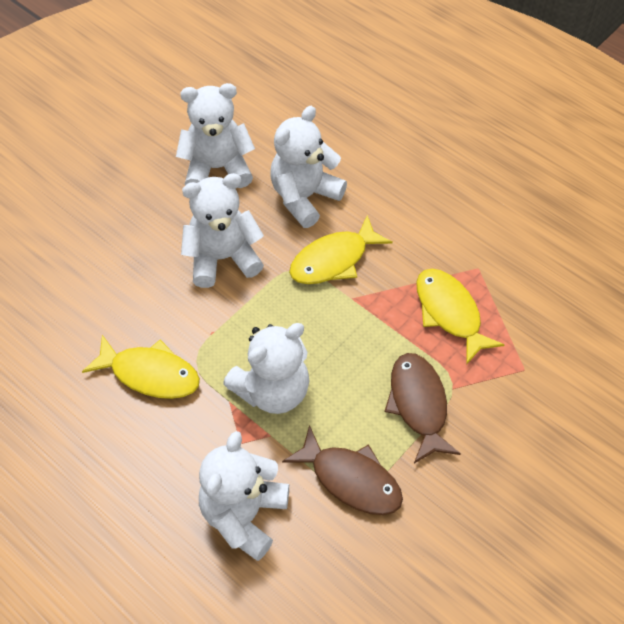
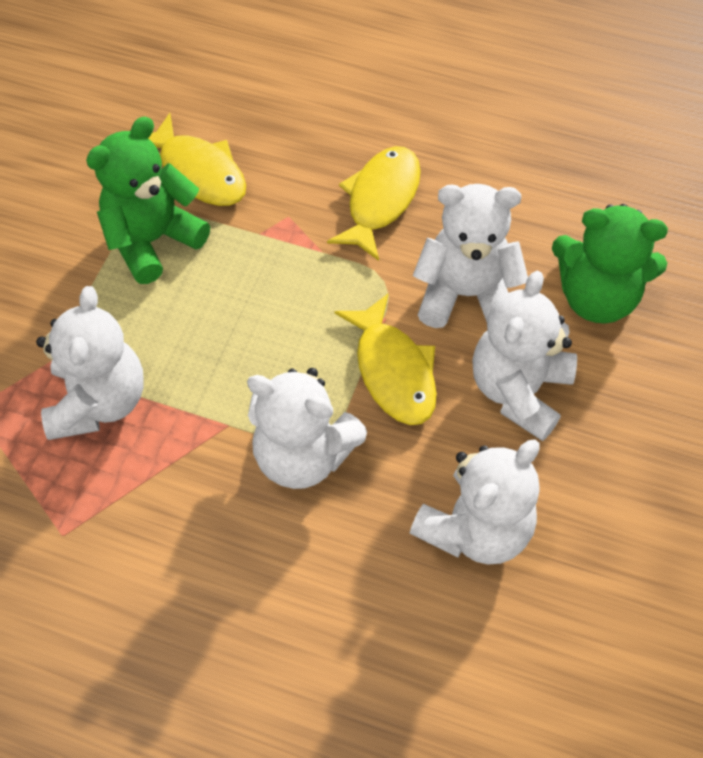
brown fish: 2 -> 0
green teddy bear: 0 -> 2

